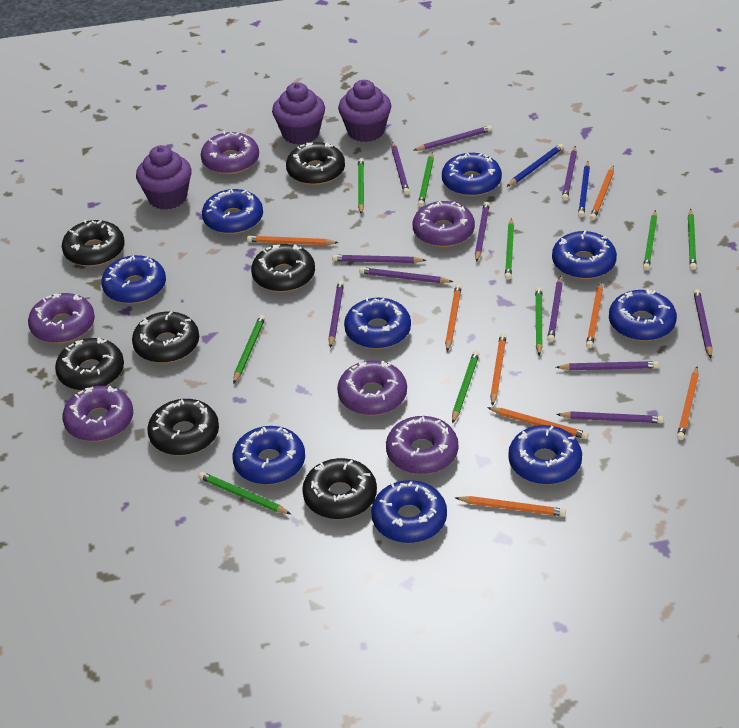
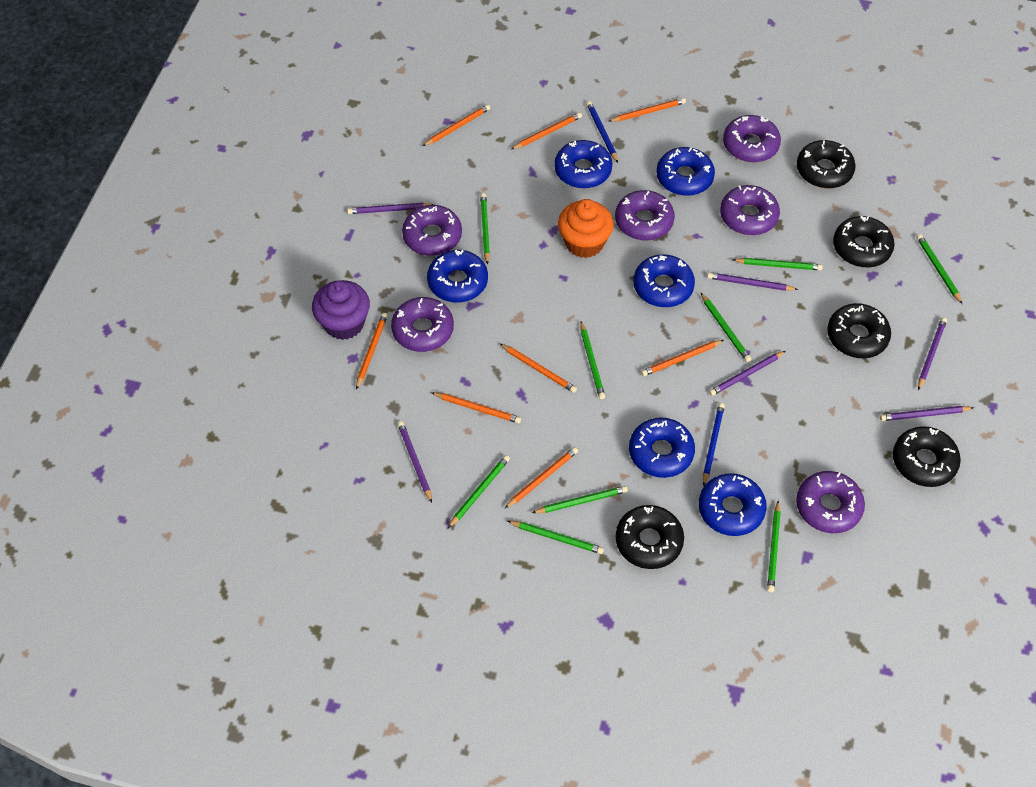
black donut: 7 -> 5
blue donut: 9 -> 6
orange cupcake: 0 -> 1
purple cupcake: 3 -> 1
purple pencil: 11 -> 6

